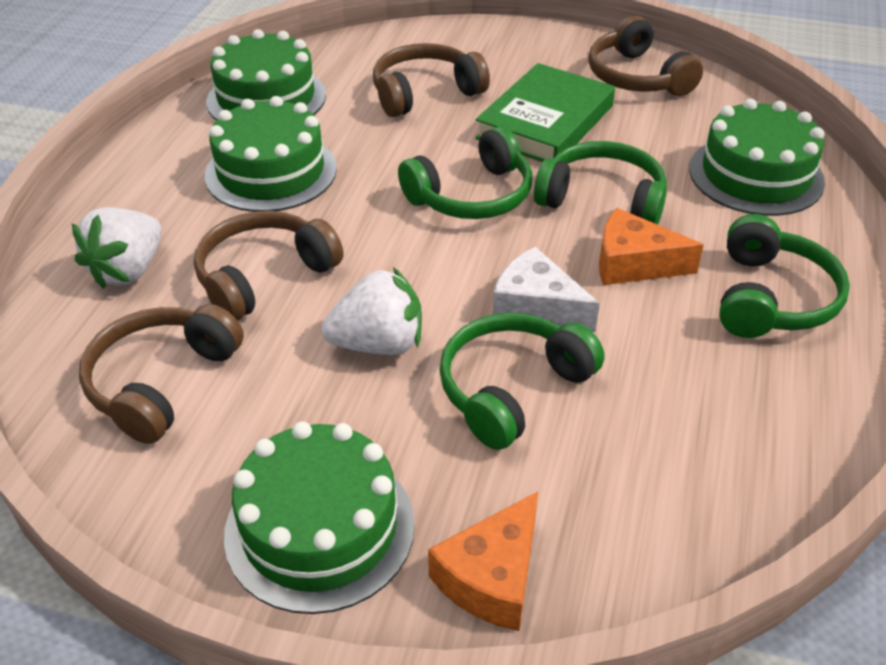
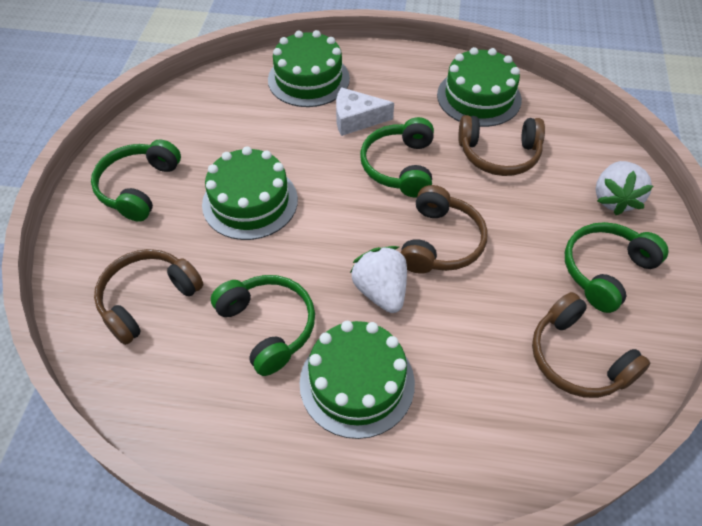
green book: 1 -> 0
orange cheese: 2 -> 0

